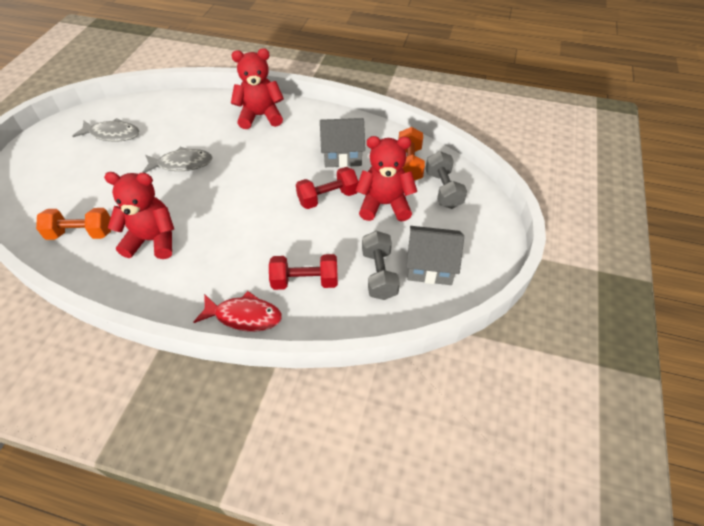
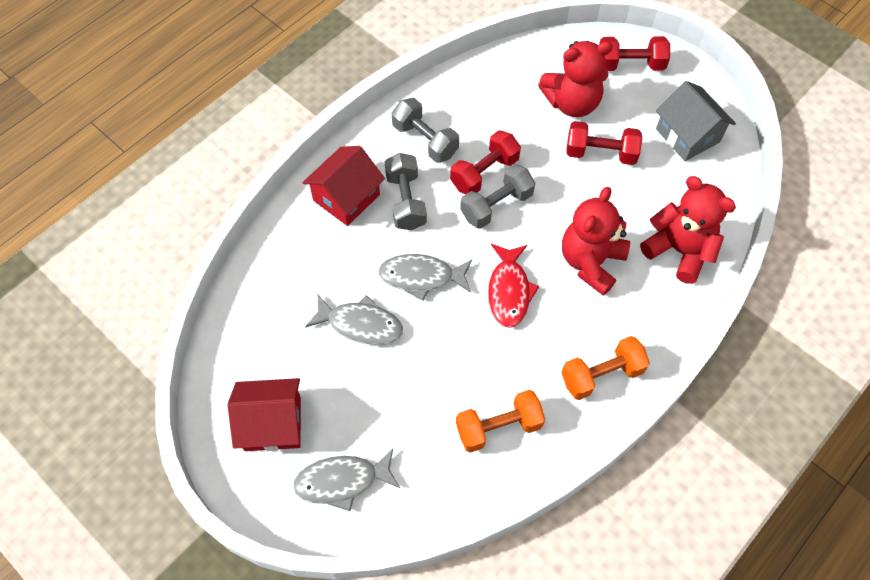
grey dumbbell: 2 -> 3
grey fish: 2 -> 3
grey house: 2 -> 1
red dumbbell: 2 -> 3
red house: 0 -> 2

